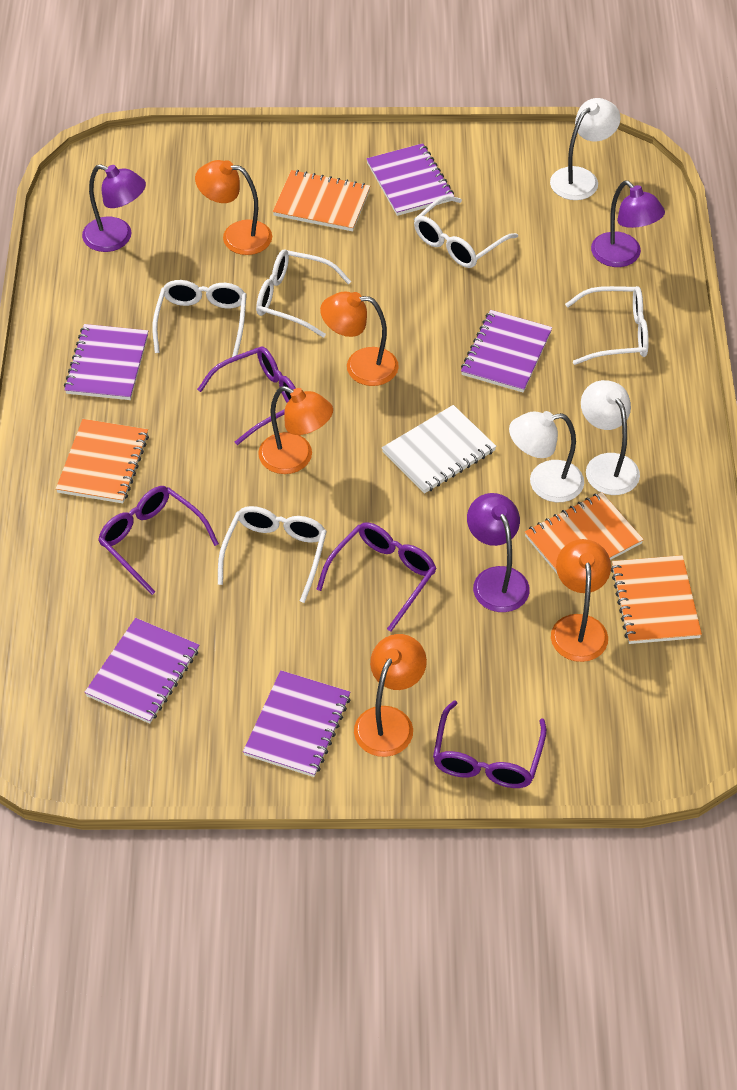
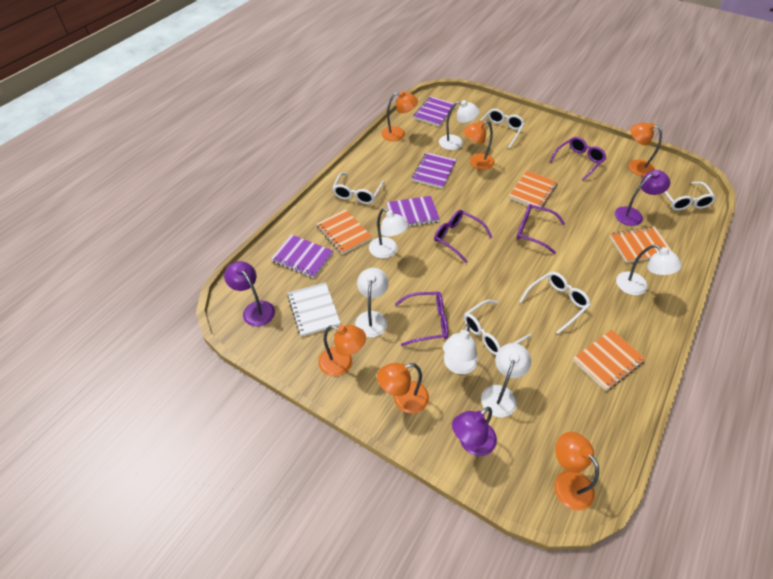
orange lamp: 5 -> 6
purple notebook: 5 -> 4
white lamp: 3 -> 6

